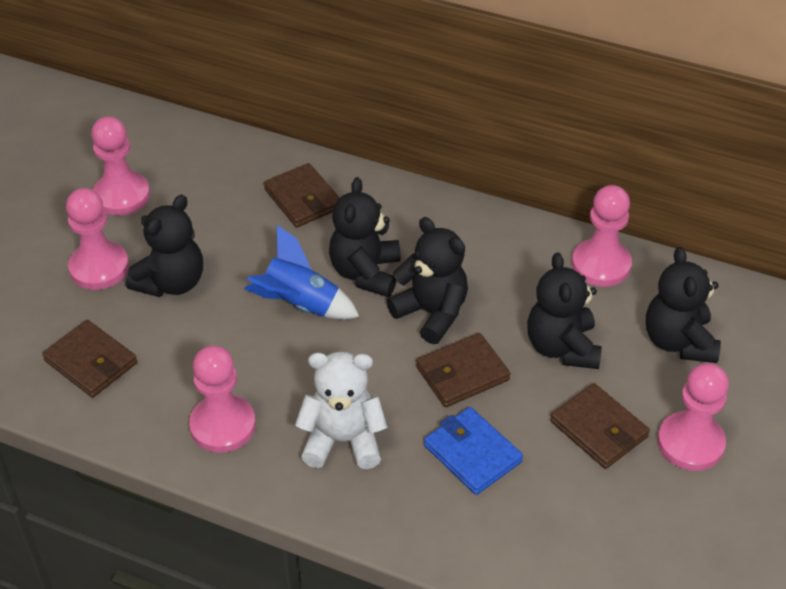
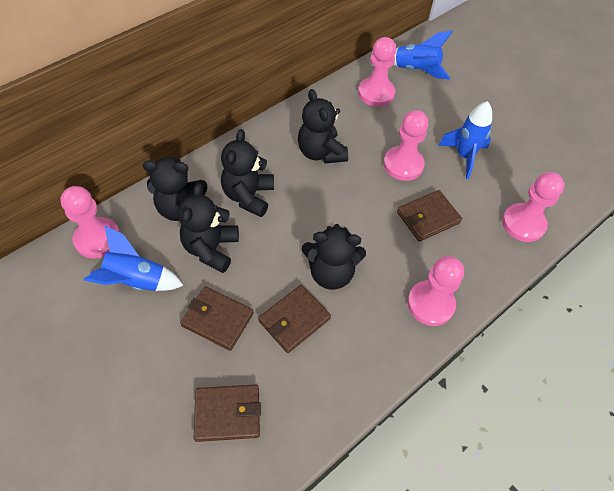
blue rocket: 1 -> 3
blue wallet: 1 -> 0
white teddy bear: 1 -> 0

